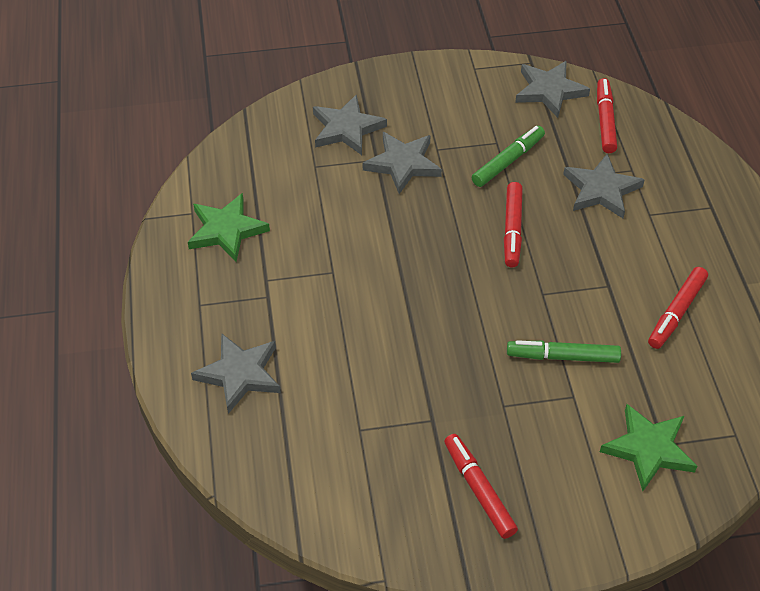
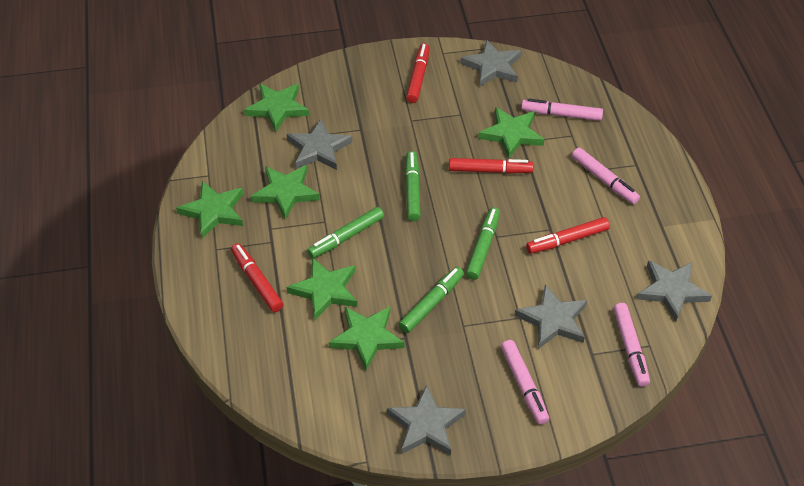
green marker: 2 -> 4
green star: 2 -> 6
pink marker: 0 -> 4

